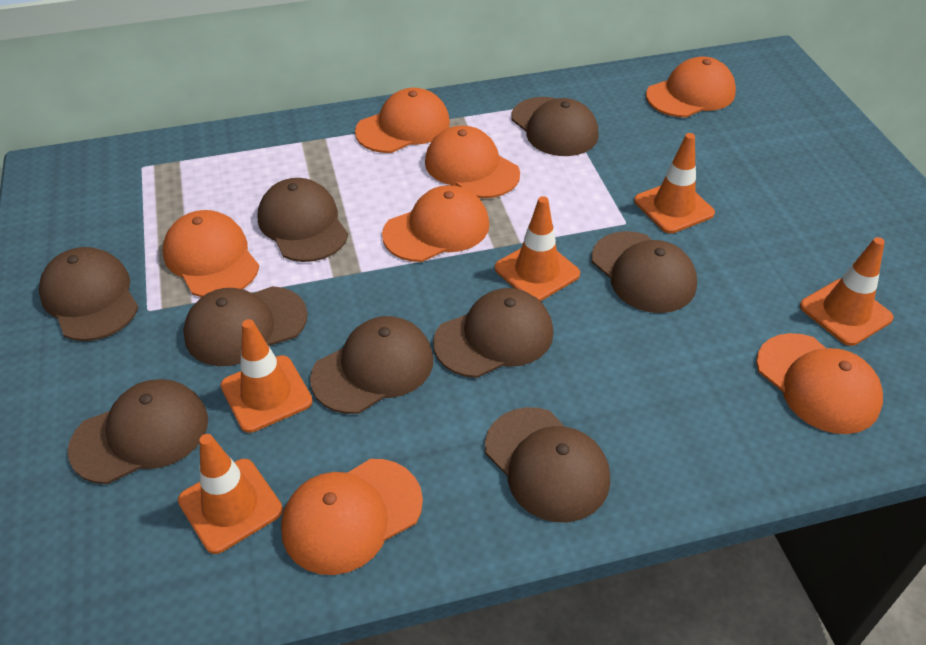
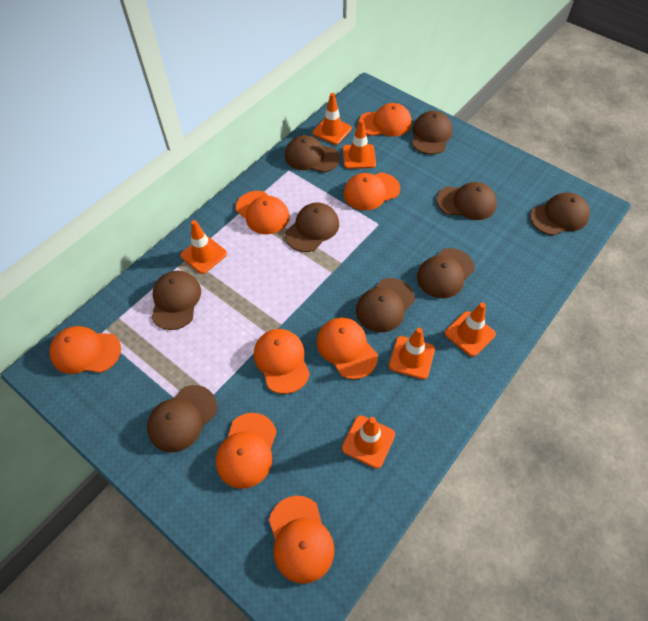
orange cap: 7 -> 8
orange traffic cone: 5 -> 6

